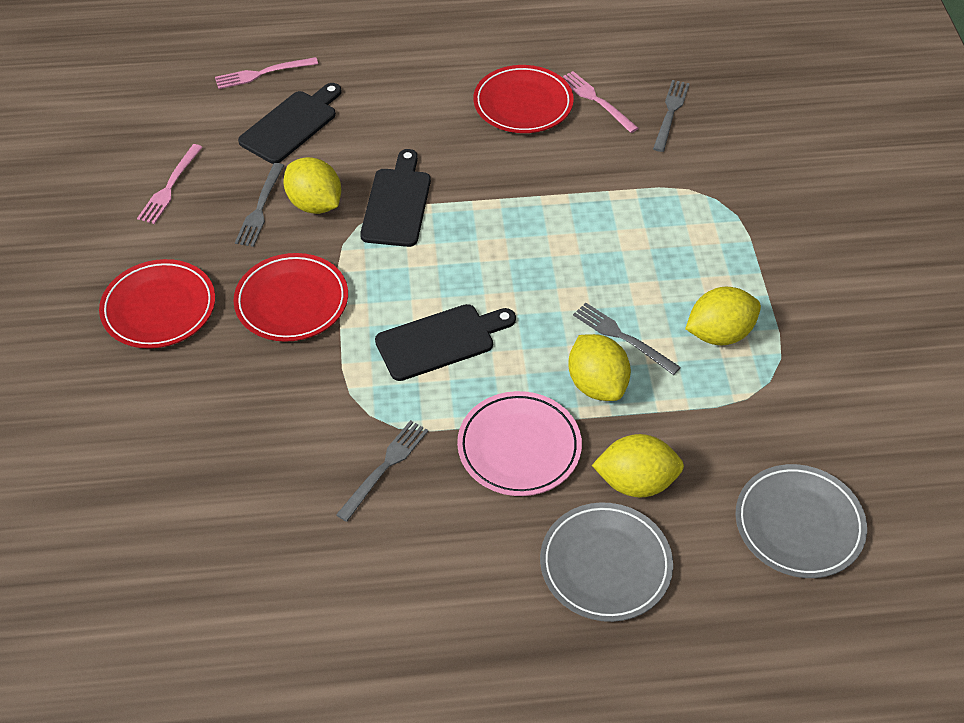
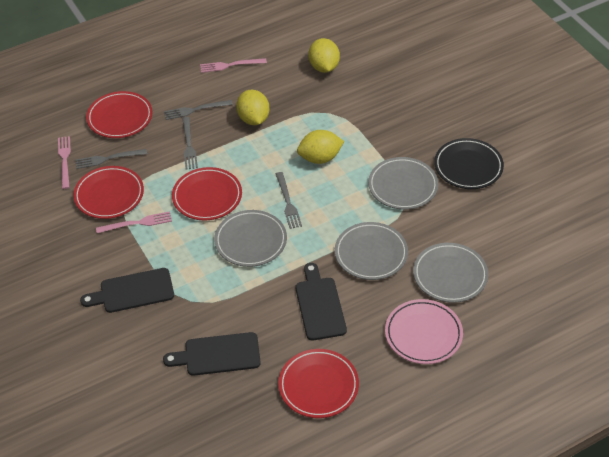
black plate: 0 -> 1
grey plate: 2 -> 4
red plate: 3 -> 4
yellow lemon: 4 -> 3

